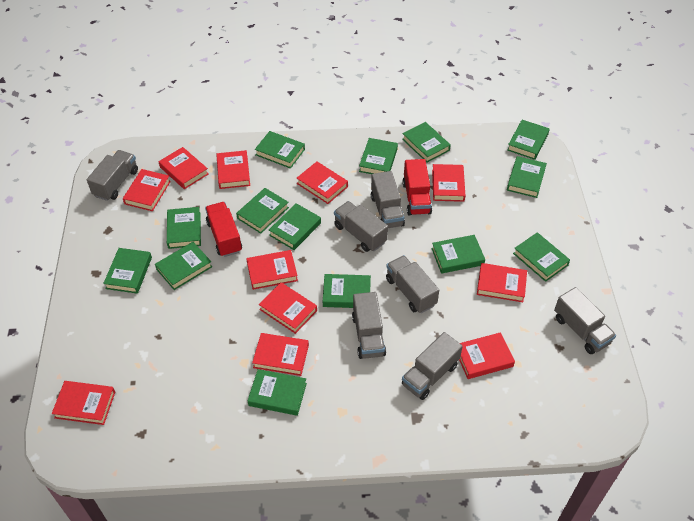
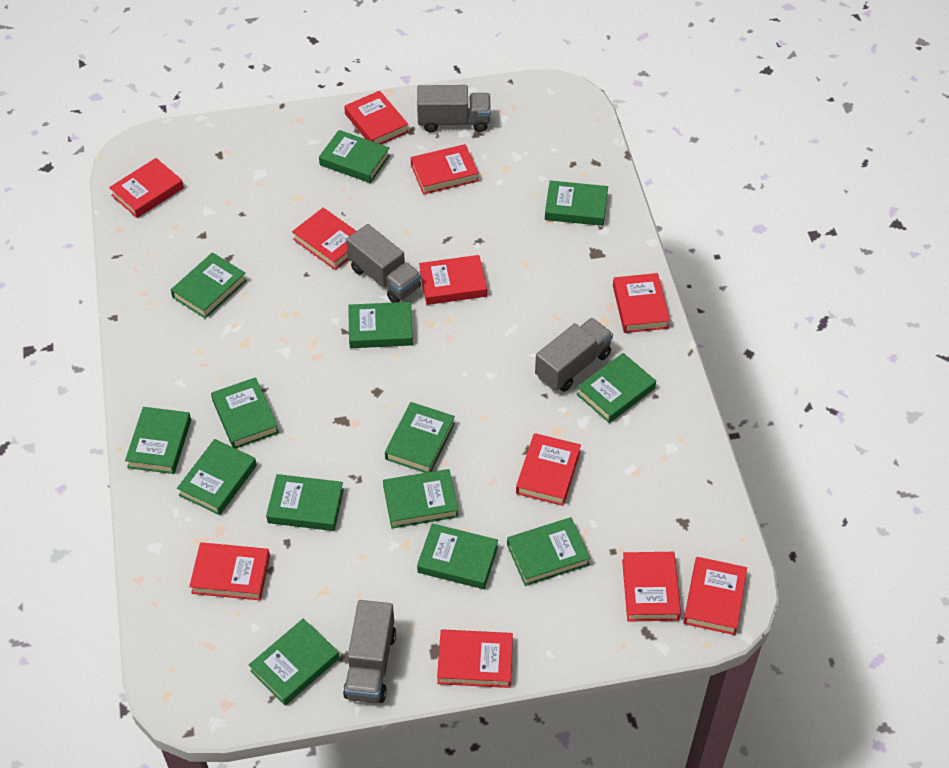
grey truck: 7 -> 4
red truck: 2 -> 0

